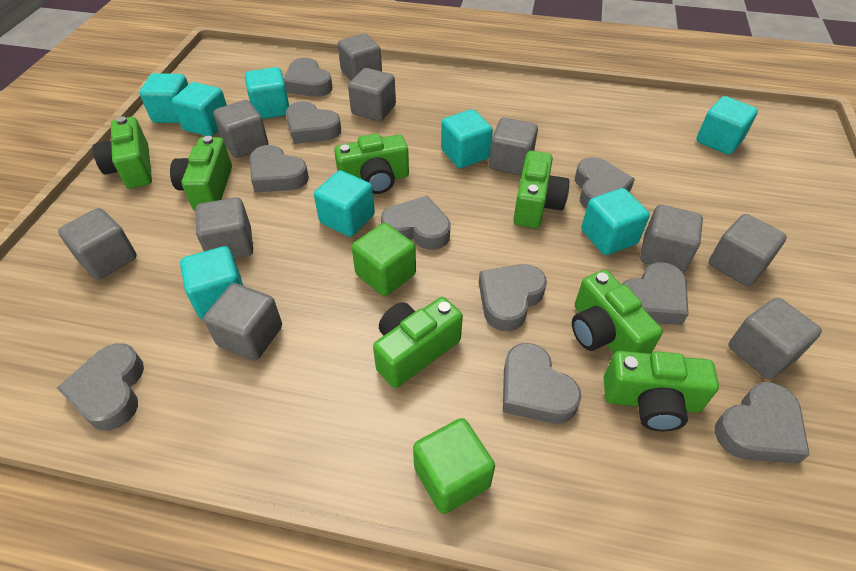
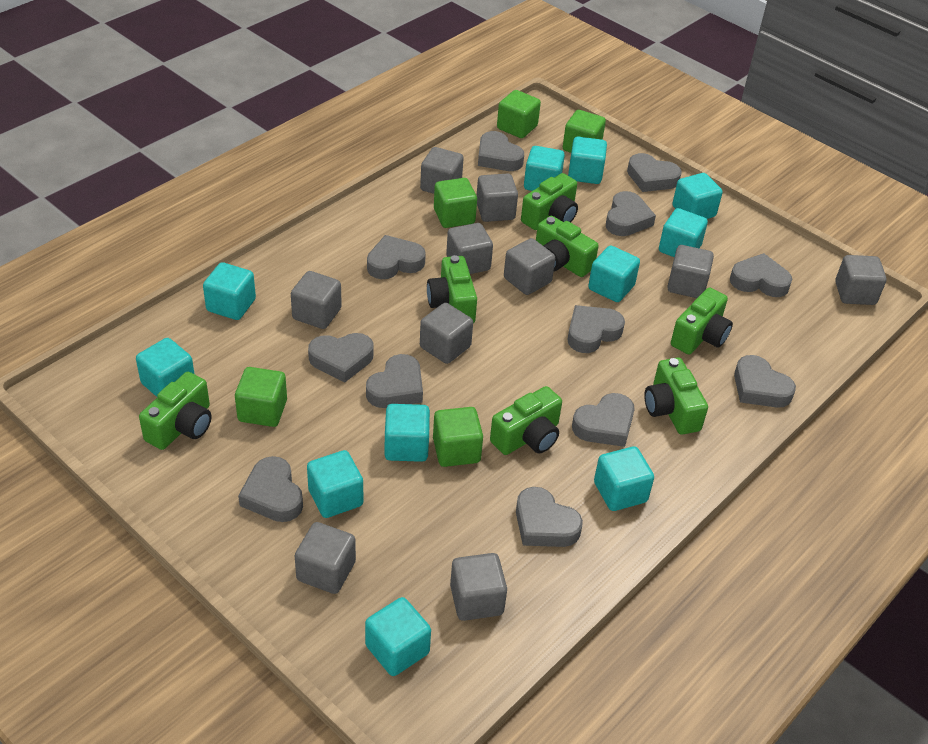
green cube: 2 -> 5
grey heart: 10 -> 12
turquoise cube: 8 -> 11

